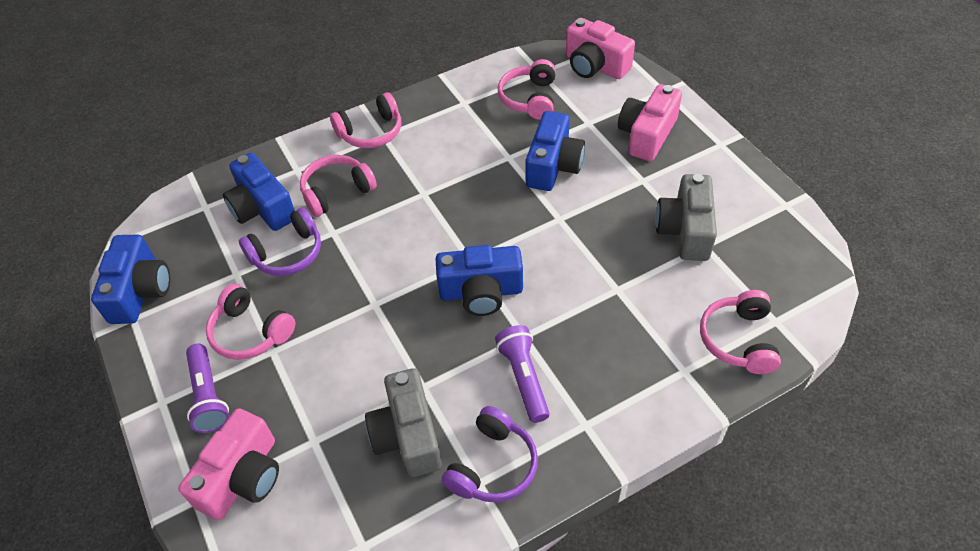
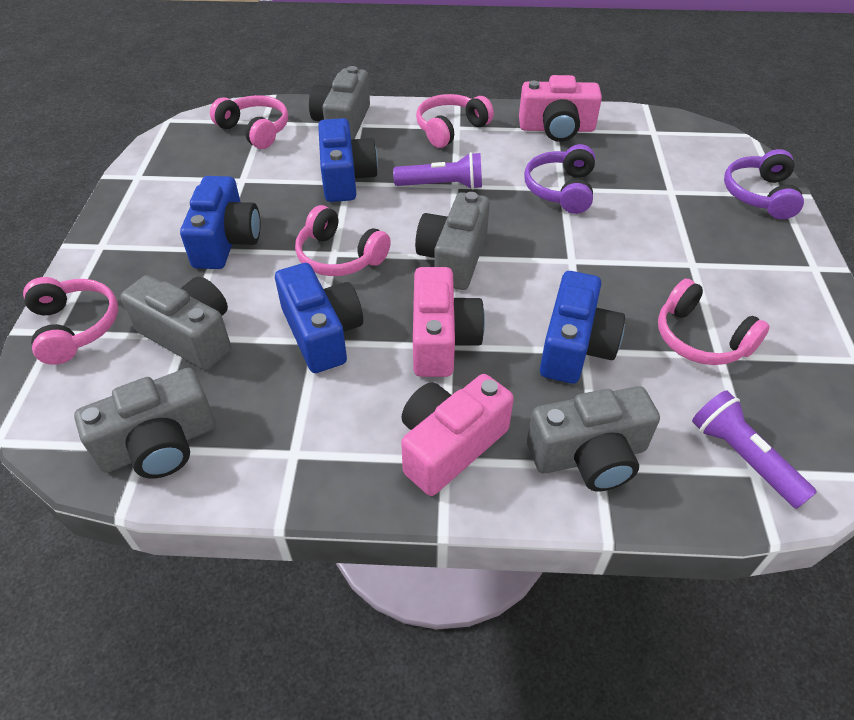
grey camera: 2 -> 5

